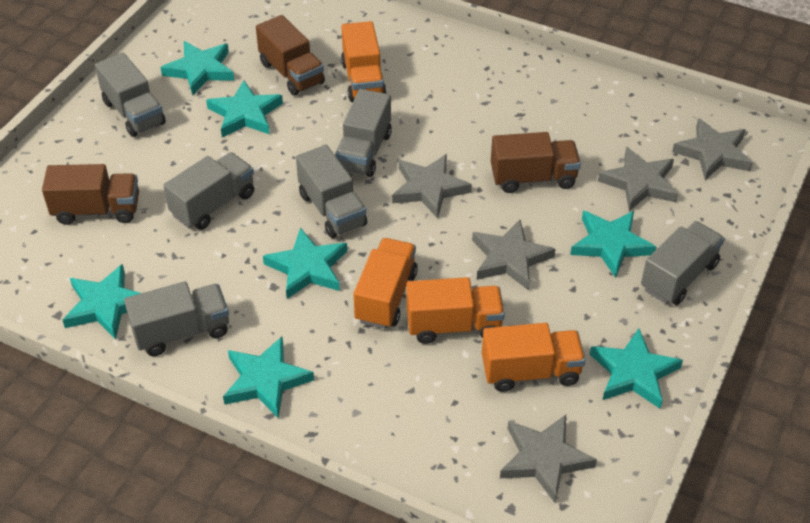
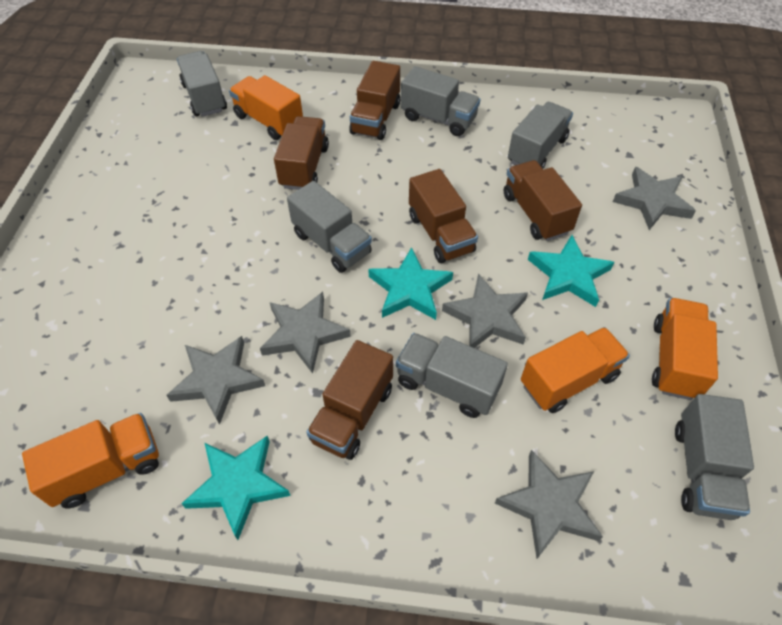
brown truck: 3 -> 5
turquoise star: 7 -> 3

